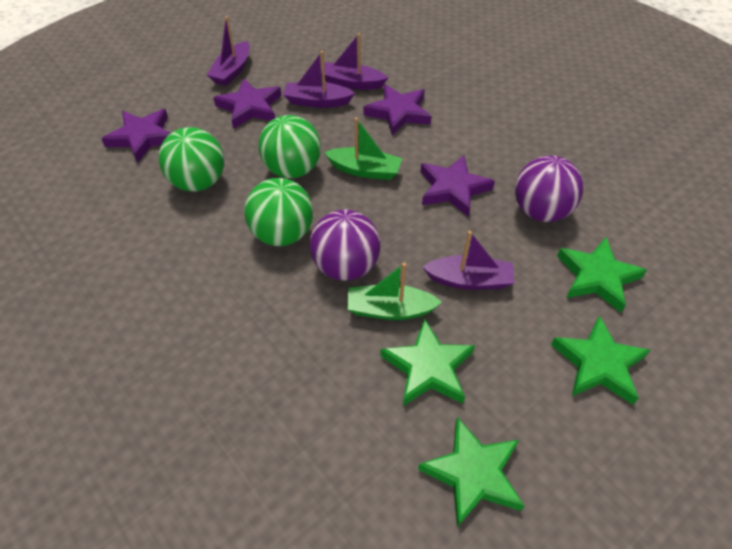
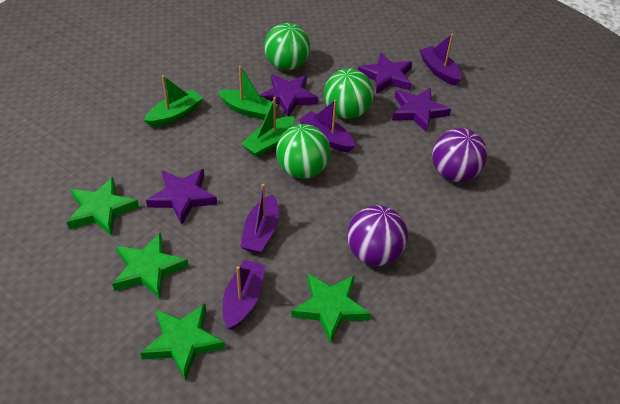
green boat: 2 -> 3

